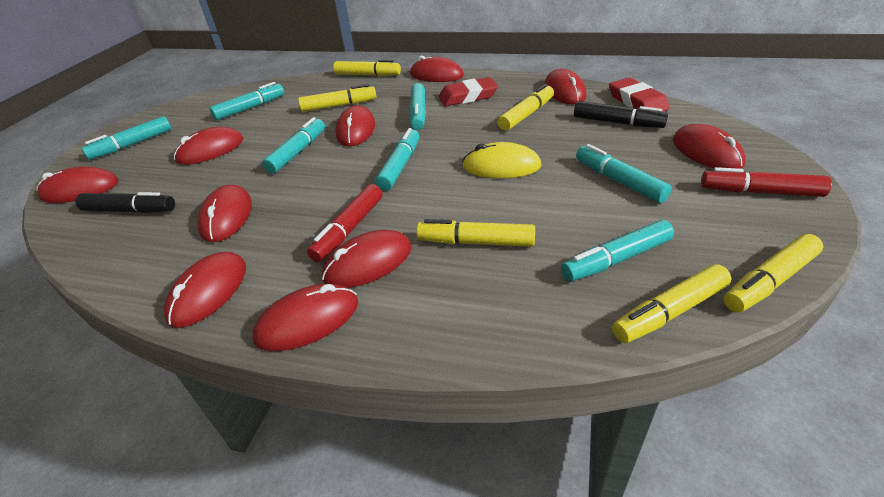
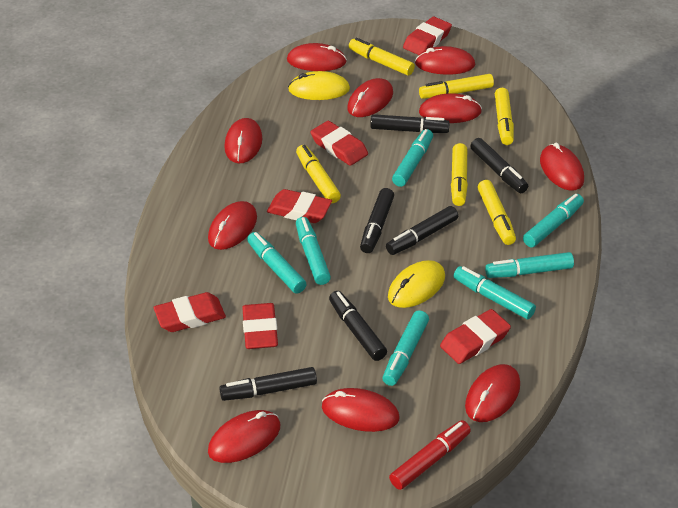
black marker: 2 -> 6
red eraser: 2 -> 6
red marker: 2 -> 1
yellow mouse: 1 -> 2

